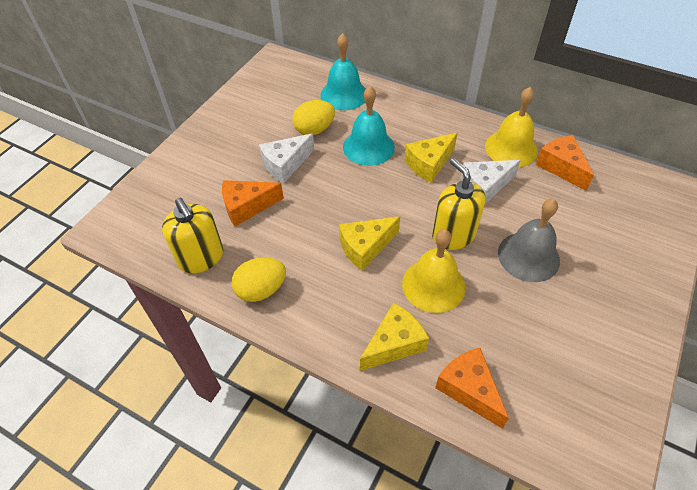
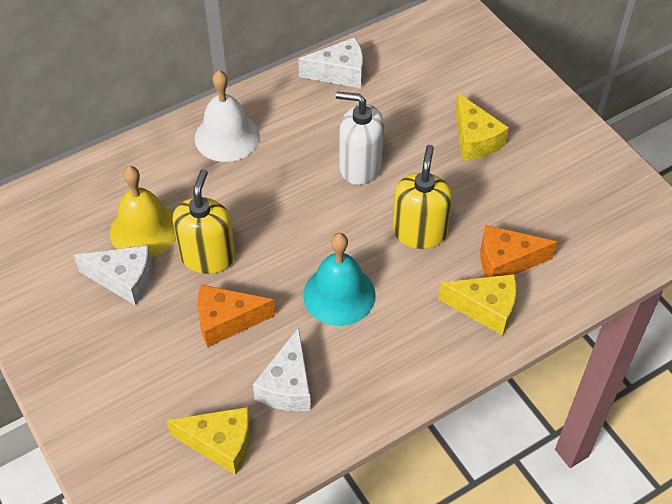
grey bell: 1 -> 0
orange cheese: 3 -> 2
turquoise bell: 2 -> 1
white bell: 0 -> 1
white cheese: 2 -> 3
white soap dispenser: 0 -> 1
yellow bell: 2 -> 1
yellow egg: 2 -> 0

